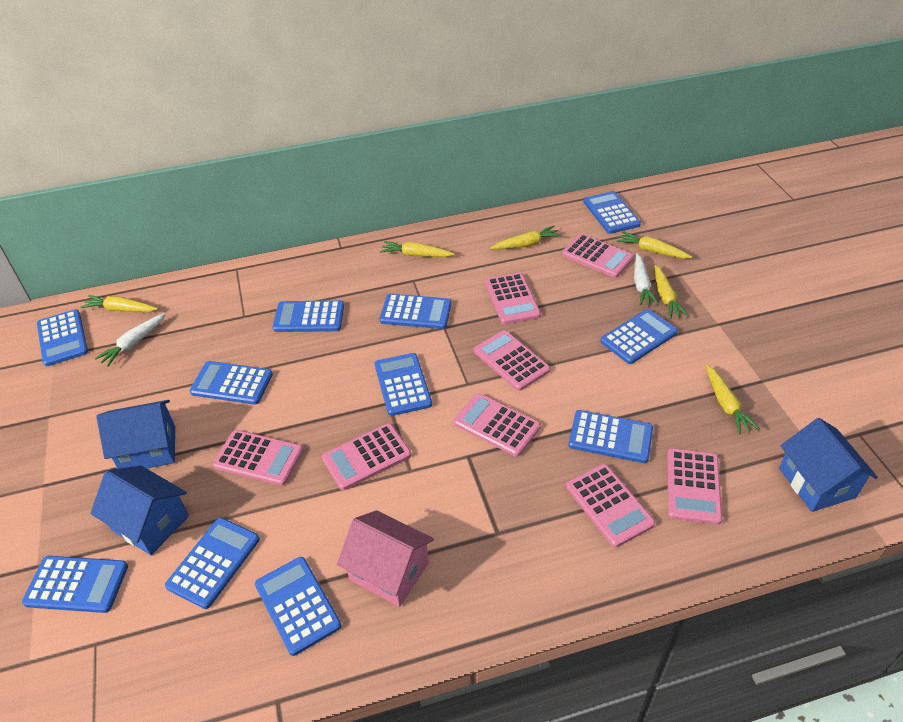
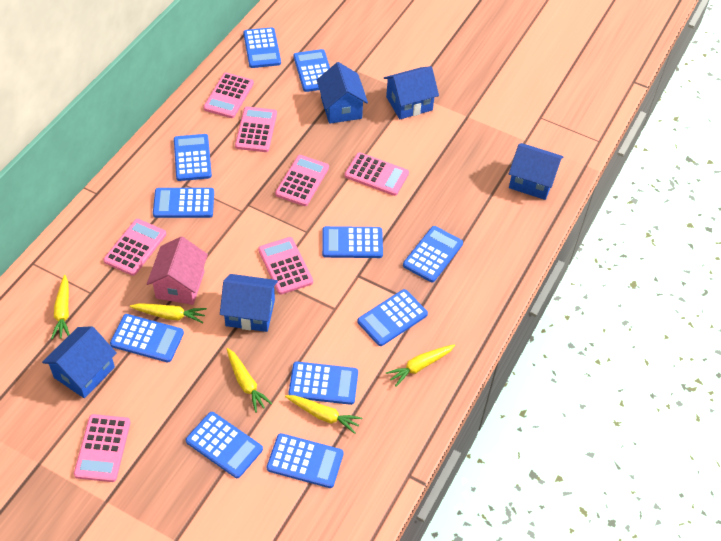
blue house: 3 -> 5
pink calculator: 8 -> 7
white carrot: 2 -> 0
yellow carrot: 6 -> 5

